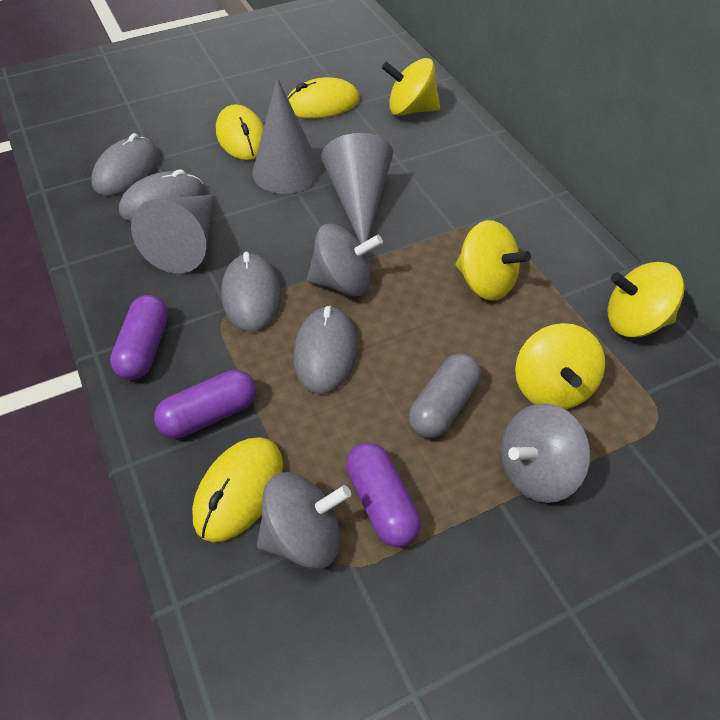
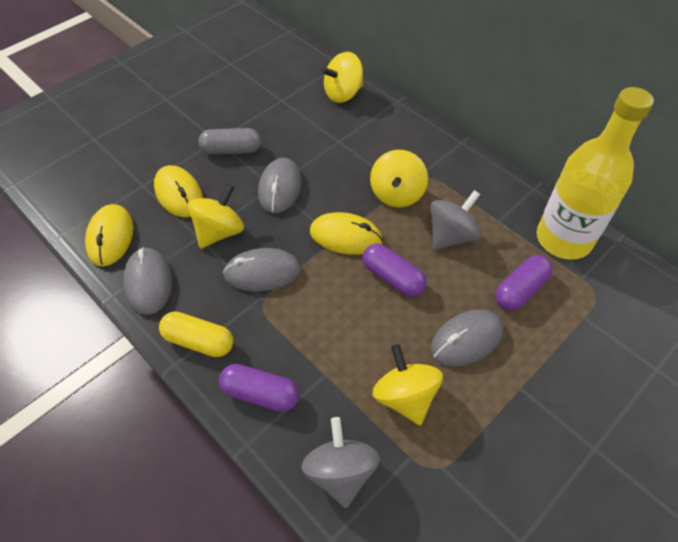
grey cone: 3 -> 0
grey spinning top: 3 -> 2
yellow bottle: 0 -> 1
yellow capsule: 0 -> 1

